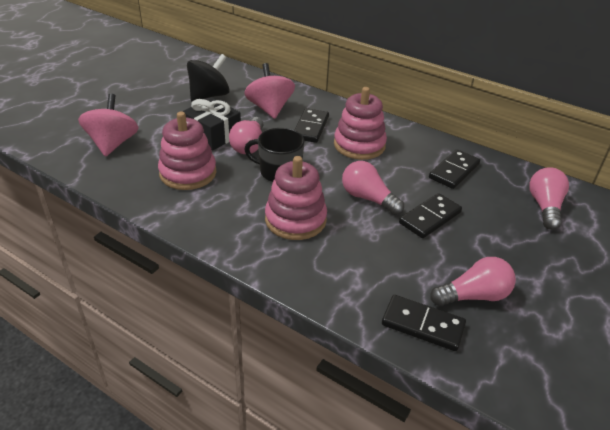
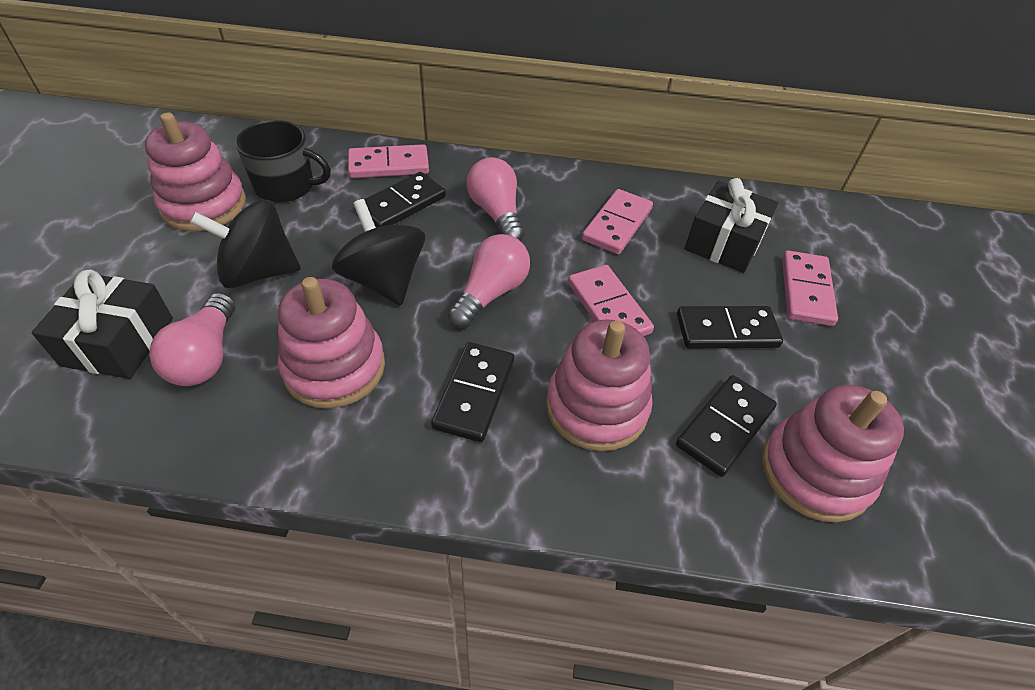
black gift: 1 -> 2
black spinning top: 1 -> 2
pink domino: 0 -> 4
pink light bulb: 4 -> 3
pink spinning top: 2 -> 0
pink stacking toy: 3 -> 4

